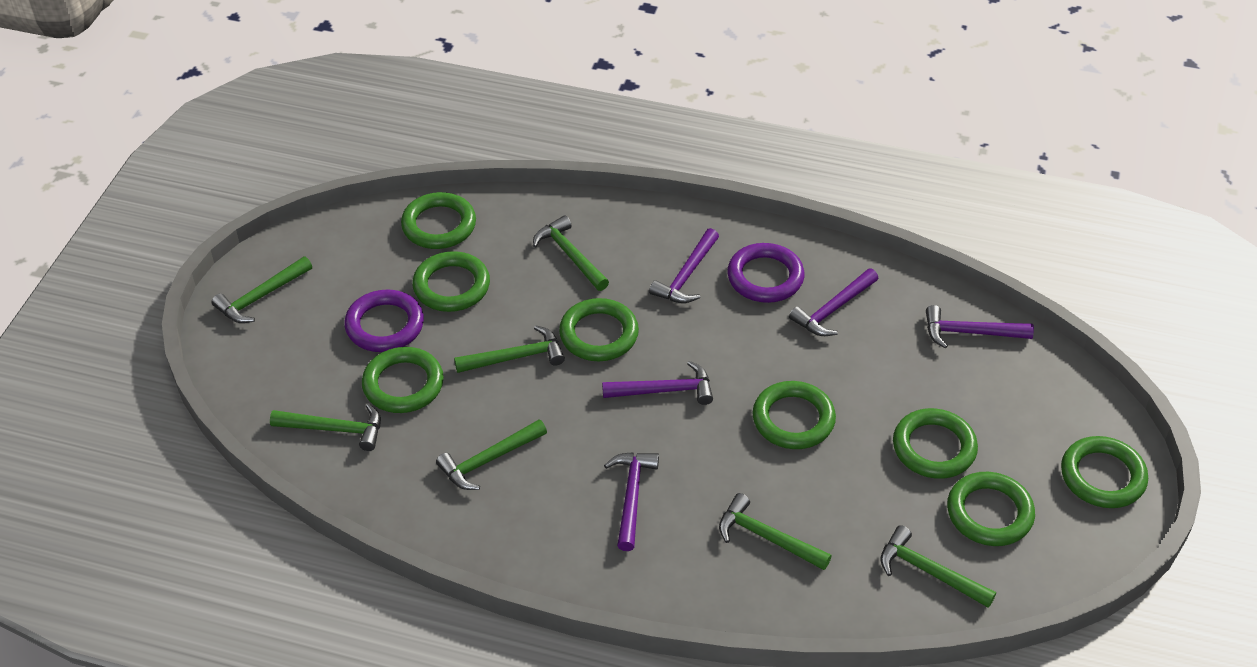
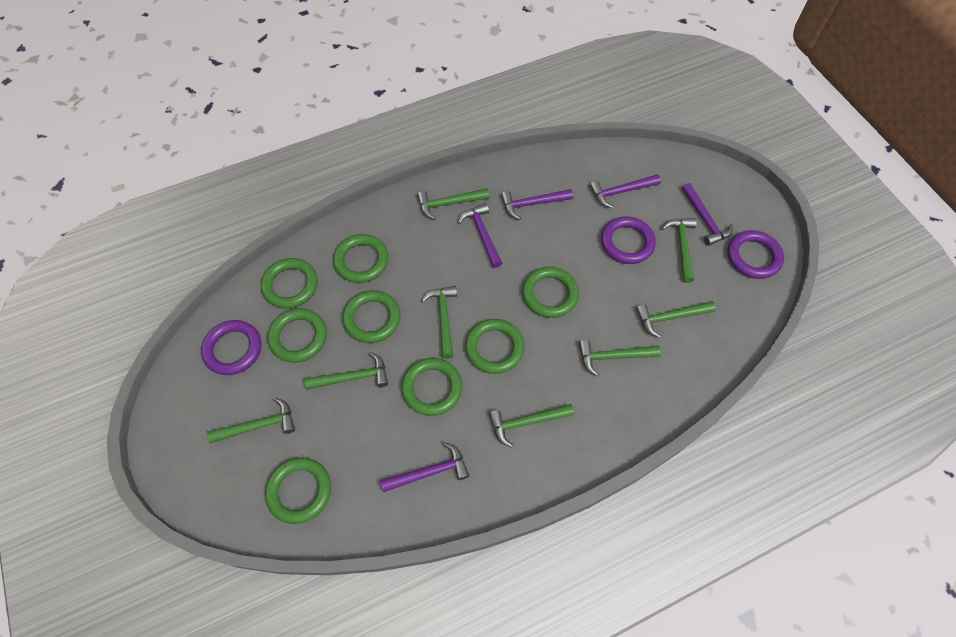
green hammer: 7 -> 8
purple ring: 2 -> 3

